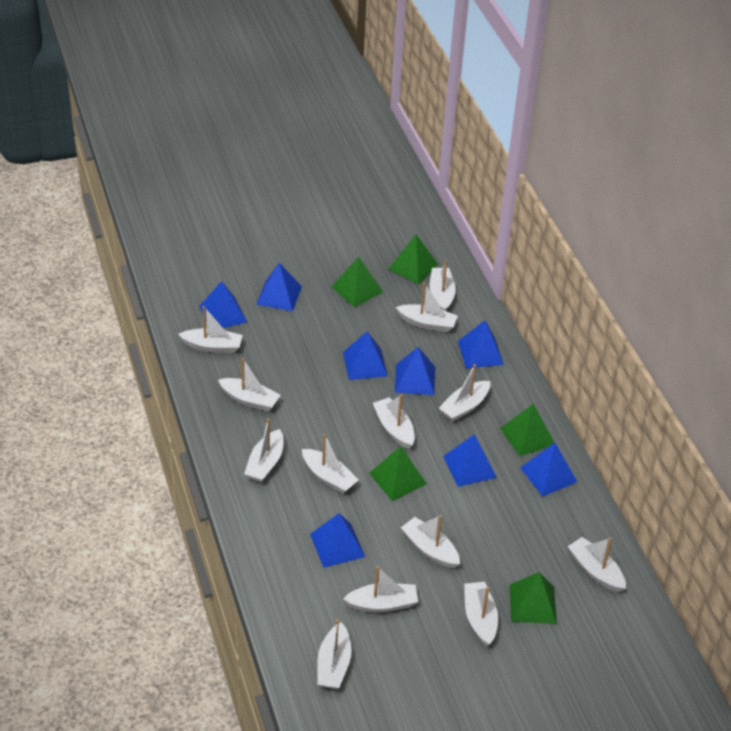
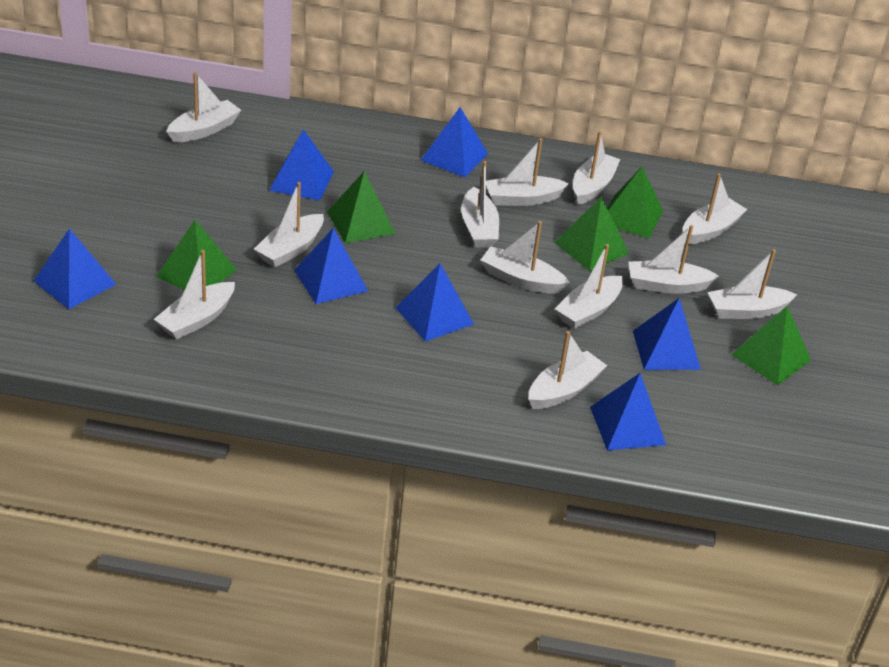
blue pyramid: 8 -> 7
white boat: 13 -> 12

